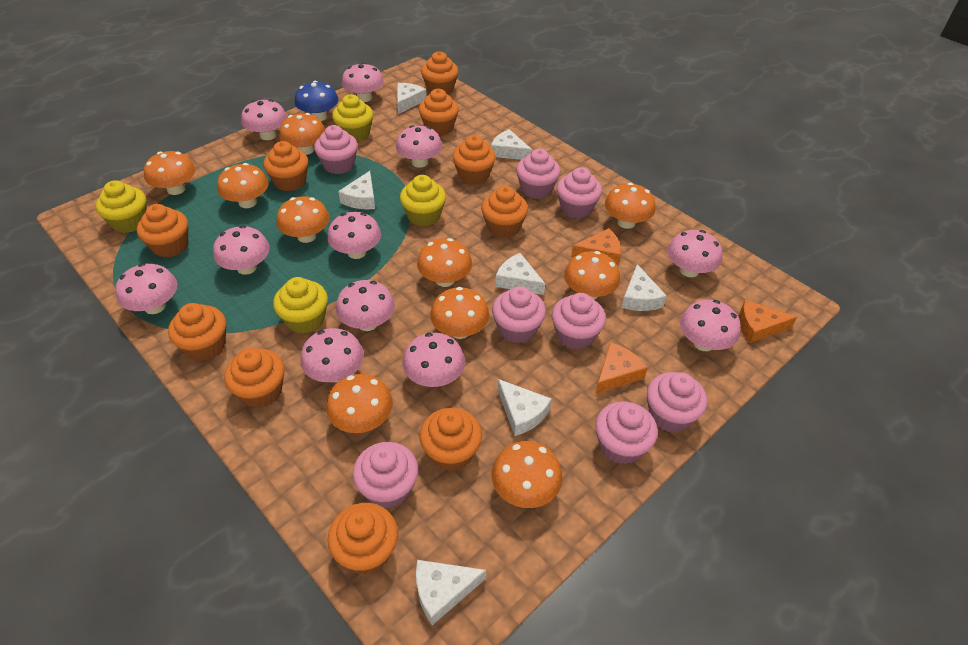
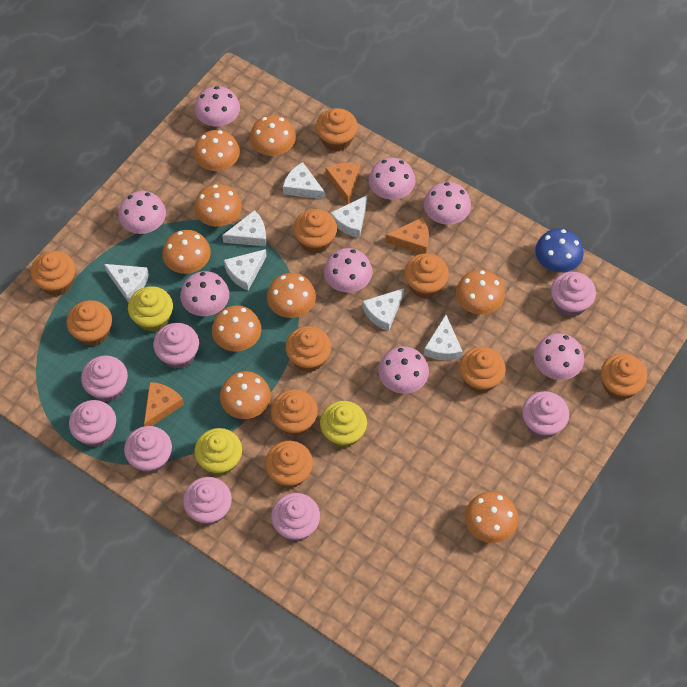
orange mushroom: 10 -> 9
pink mushroom: 11 -> 8
yellow cupcake: 4 -> 3

